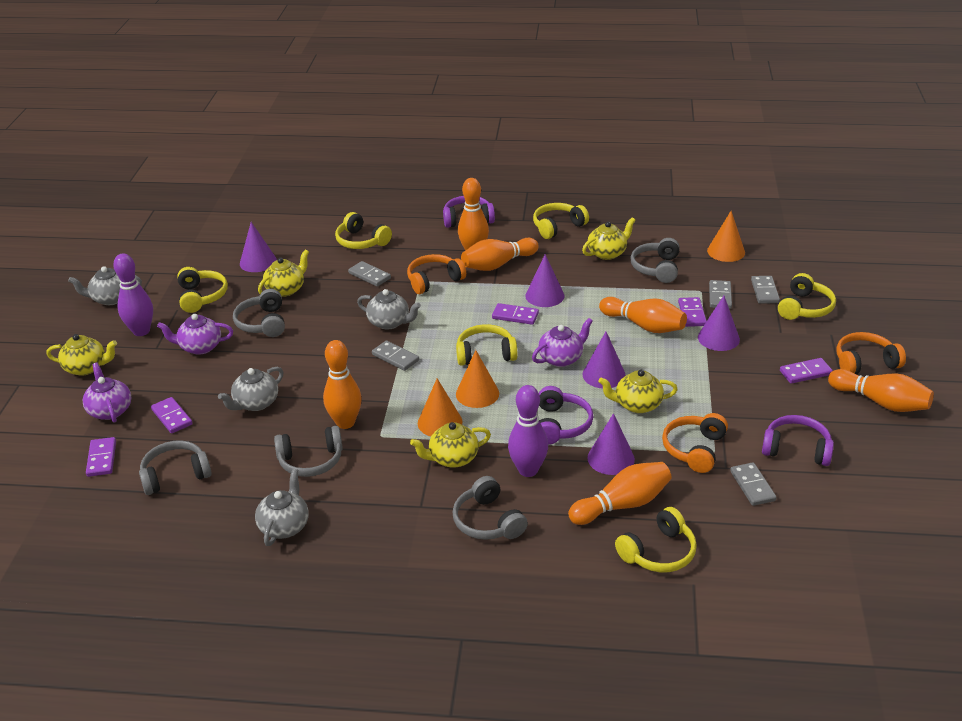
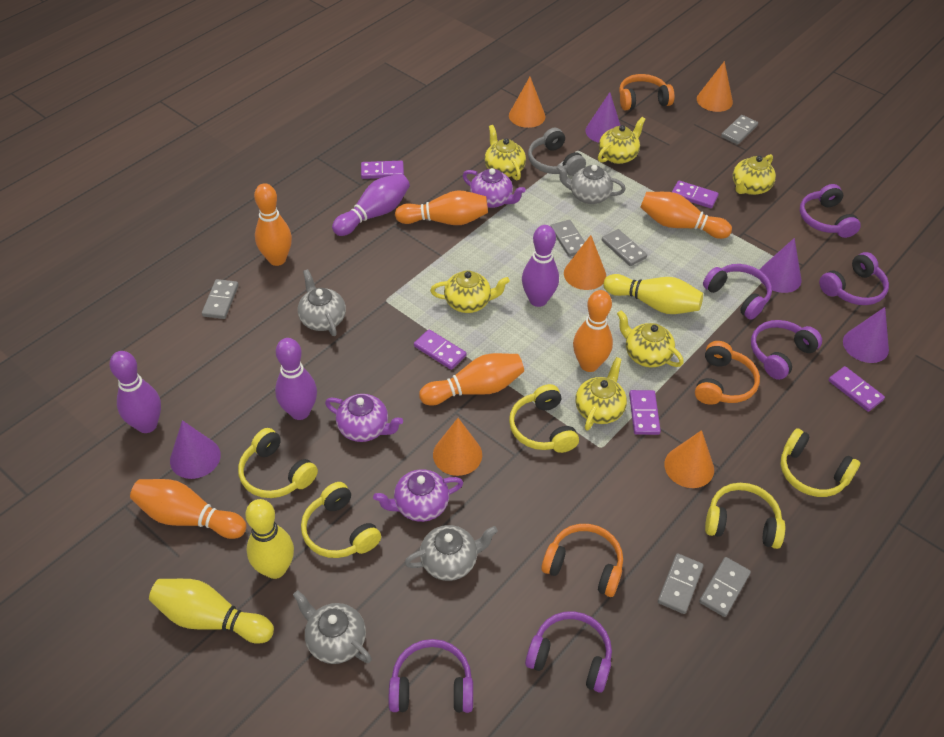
grey domino: 5 -> 6
grey headphones: 5 -> 1
orange cone: 3 -> 5
purple bowling pin: 2 -> 4
purple cone: 5 -> 4
purple headphones: 3 -> 6
yellow bowling pin: 0 -> 3
yellow headphones: 6 -> 5
yellow teapot: 5 -> 6

